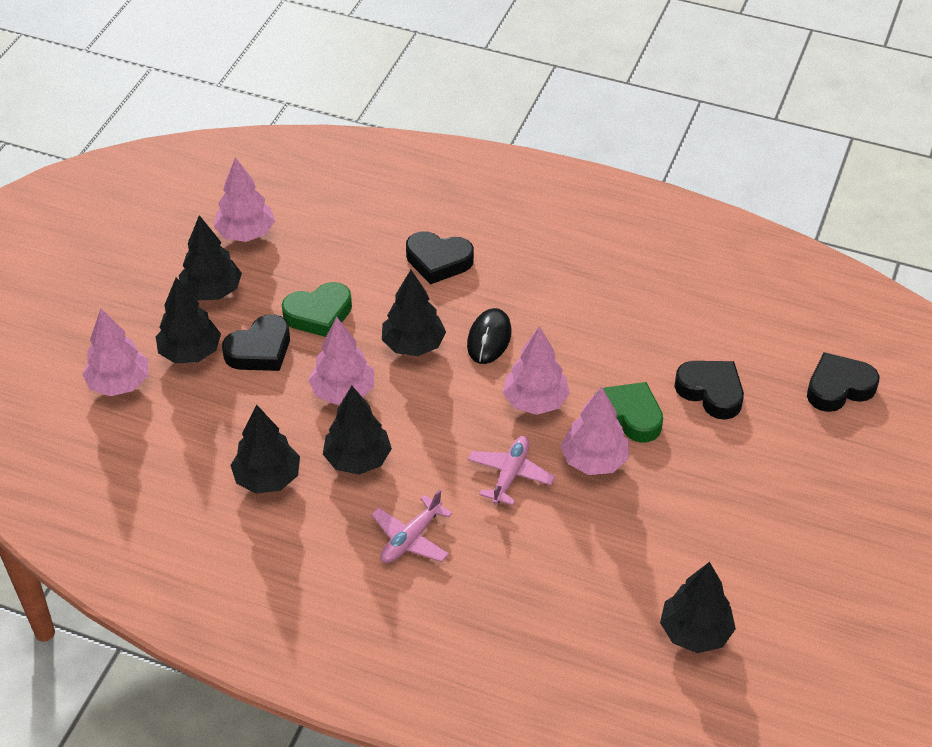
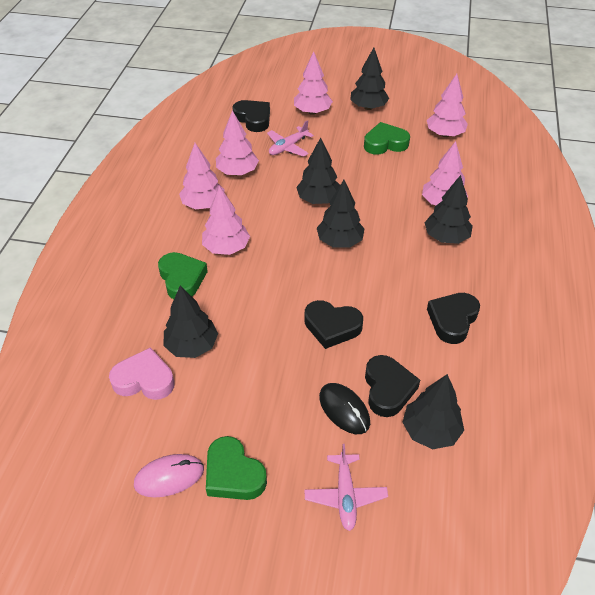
green heart: 2 -> 3
pink heart: 0 -> 1
pink mouse: 0 -> 1
pink tree: 5 -> 6

